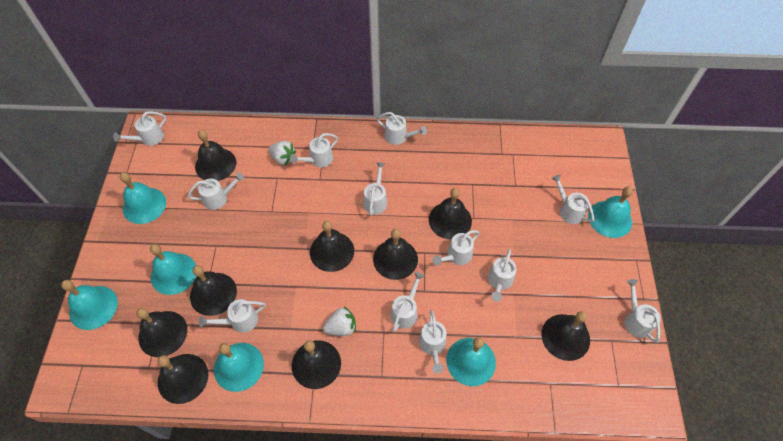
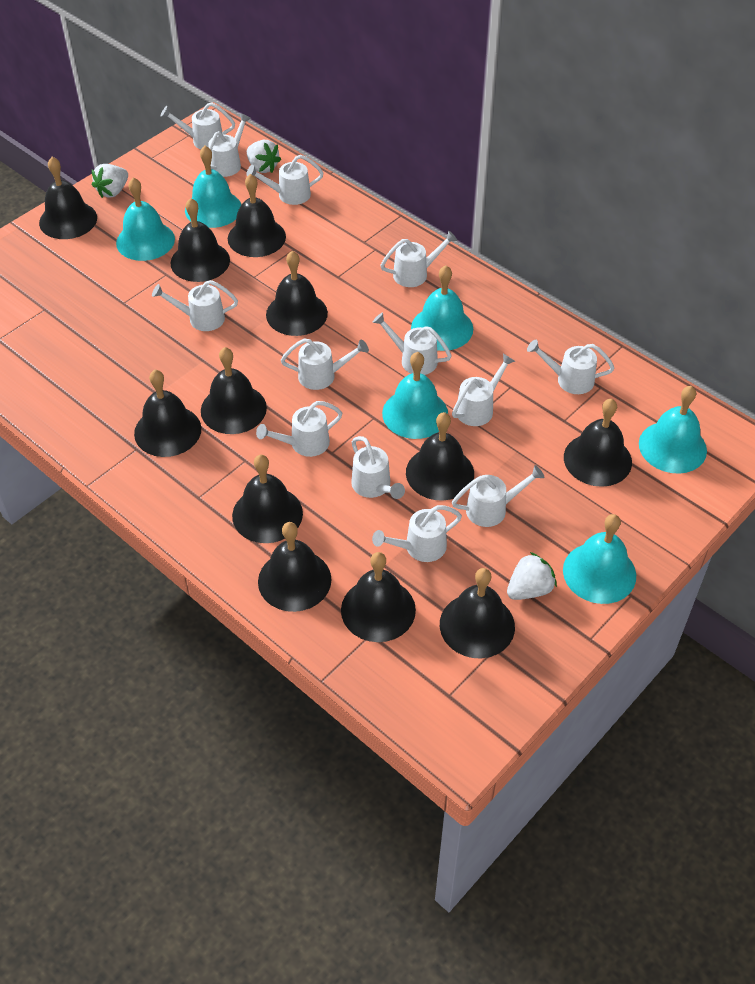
black bell: 9 -> 12
white strawberry: 2 -> 3
white watering can: 12 -> 13

